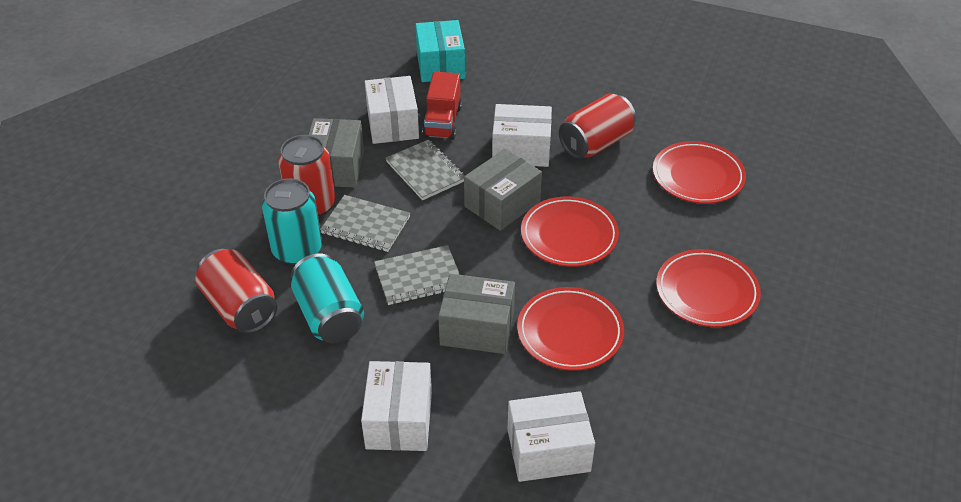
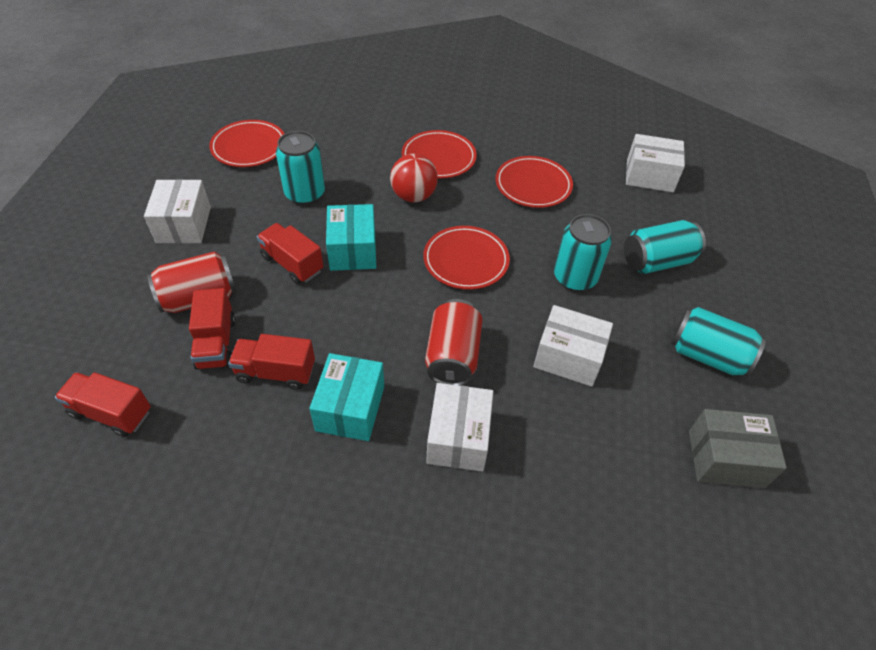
grey box: 3 -> 1
grey notebook: 3 -> 0
red ball: 0 -> 1
red can: 3 -> 2
red truck: 1 -> 4
turquoise box: 1 -> 2
turquoise can: 2 -> 4

